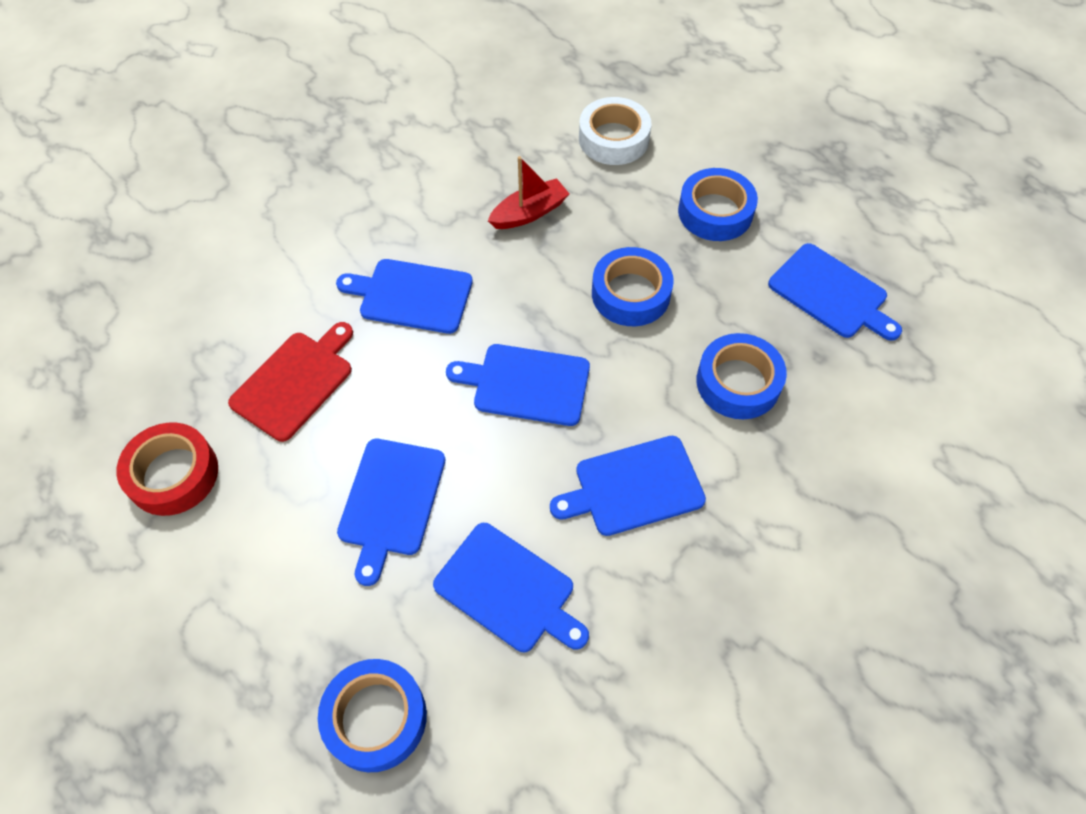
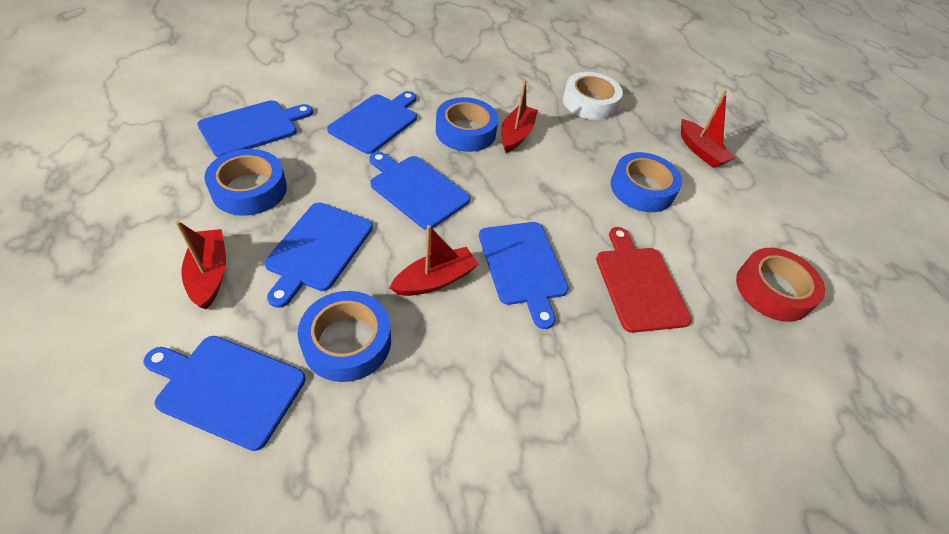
red boat: 1 -> 4

